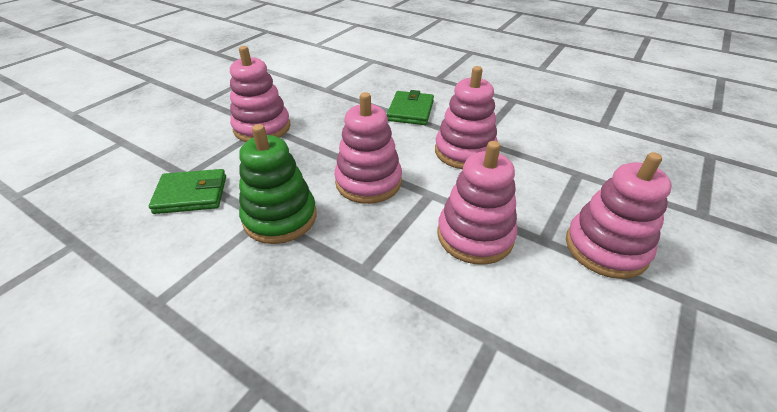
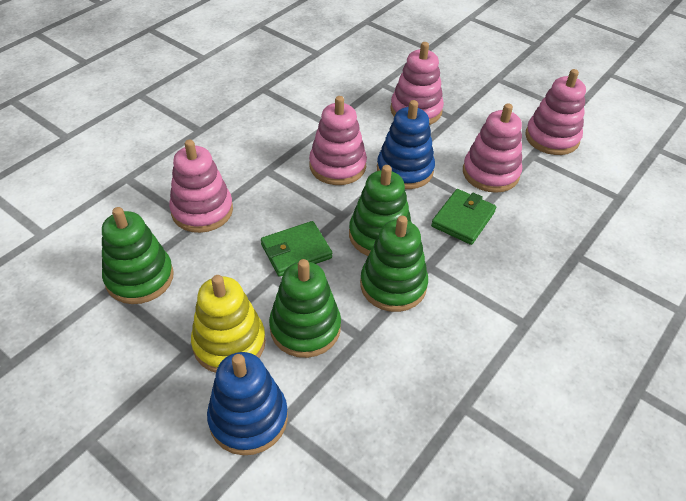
blue stacking toy: 0 -> 2
green stacking toy: 1 -> 4
yellow stacking toy: 0 -> 1

